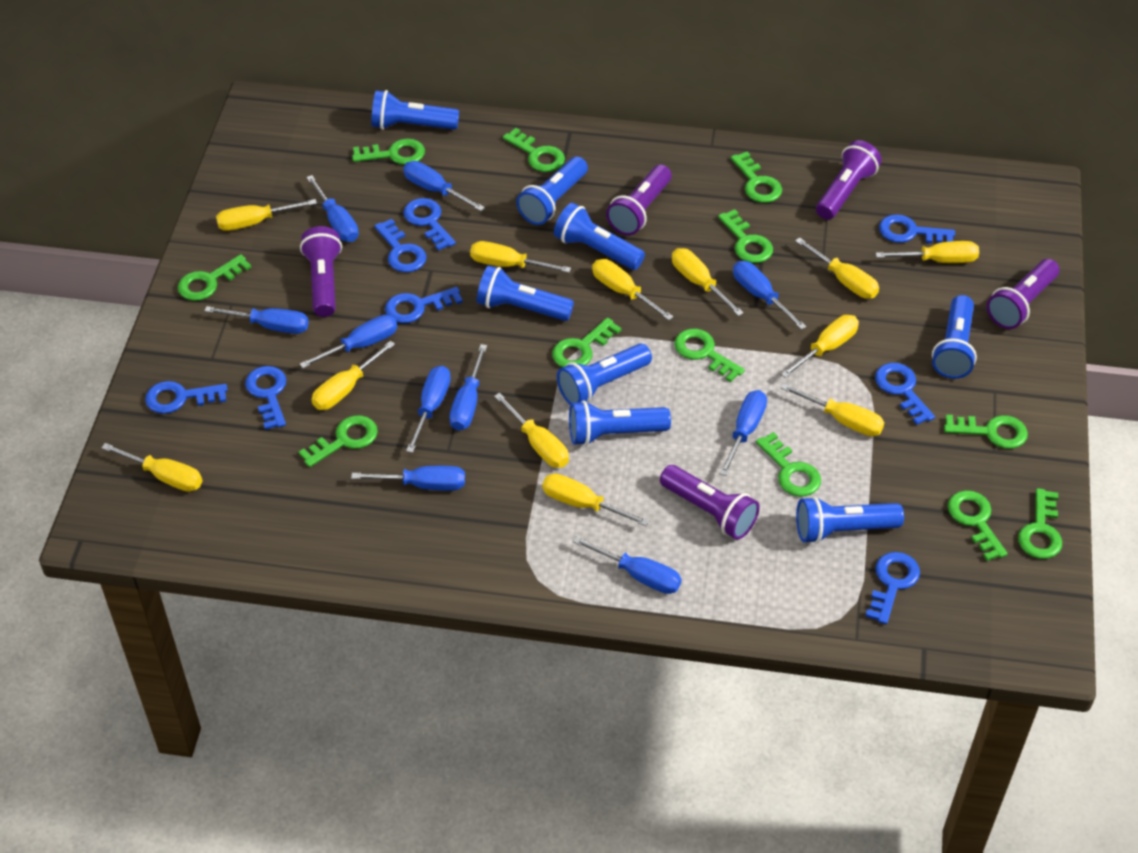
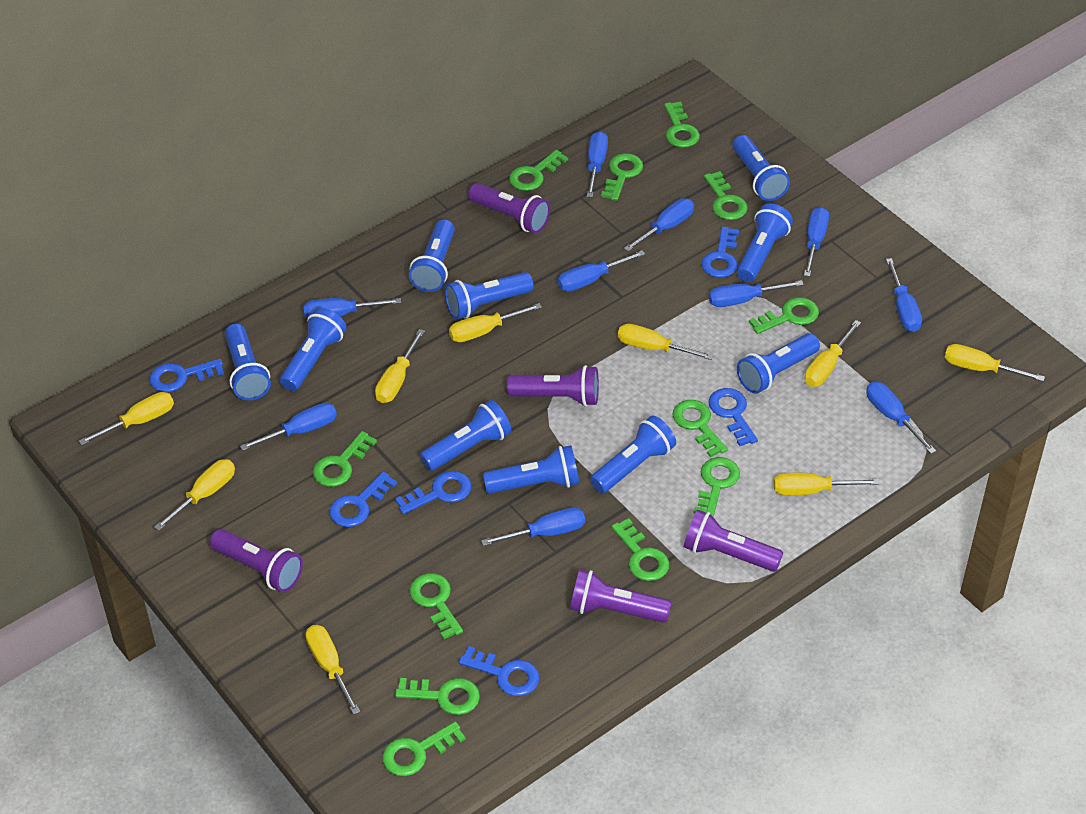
blue flashlight: 8 -> 10
blue key: 8 -> 6
yellow screwdriver: 12 -> 9

